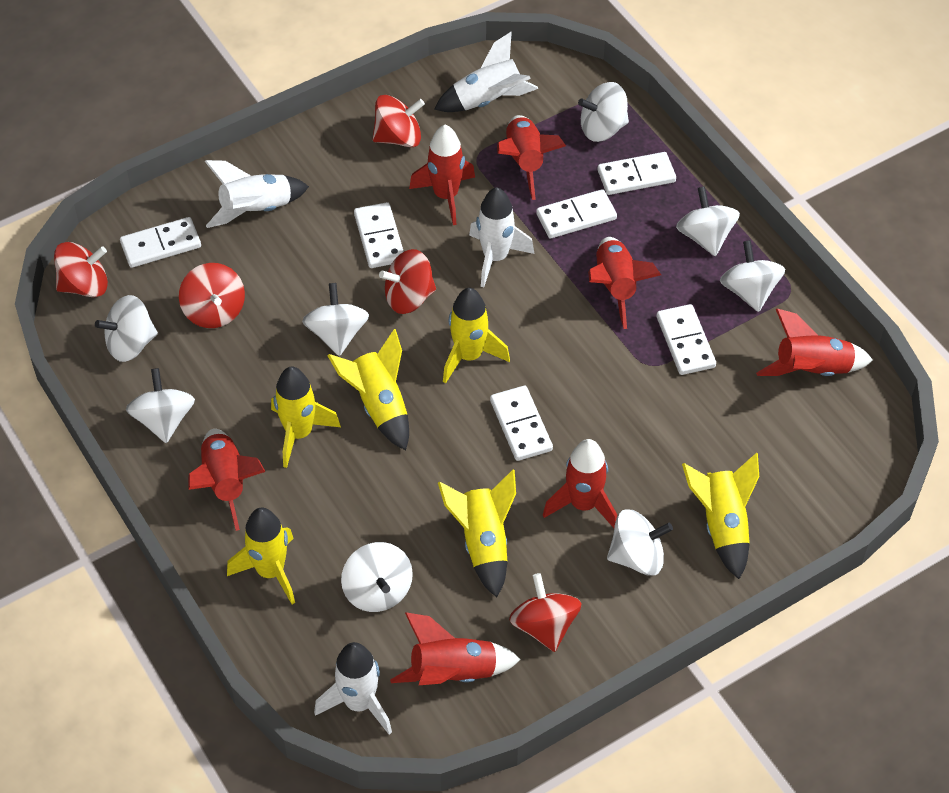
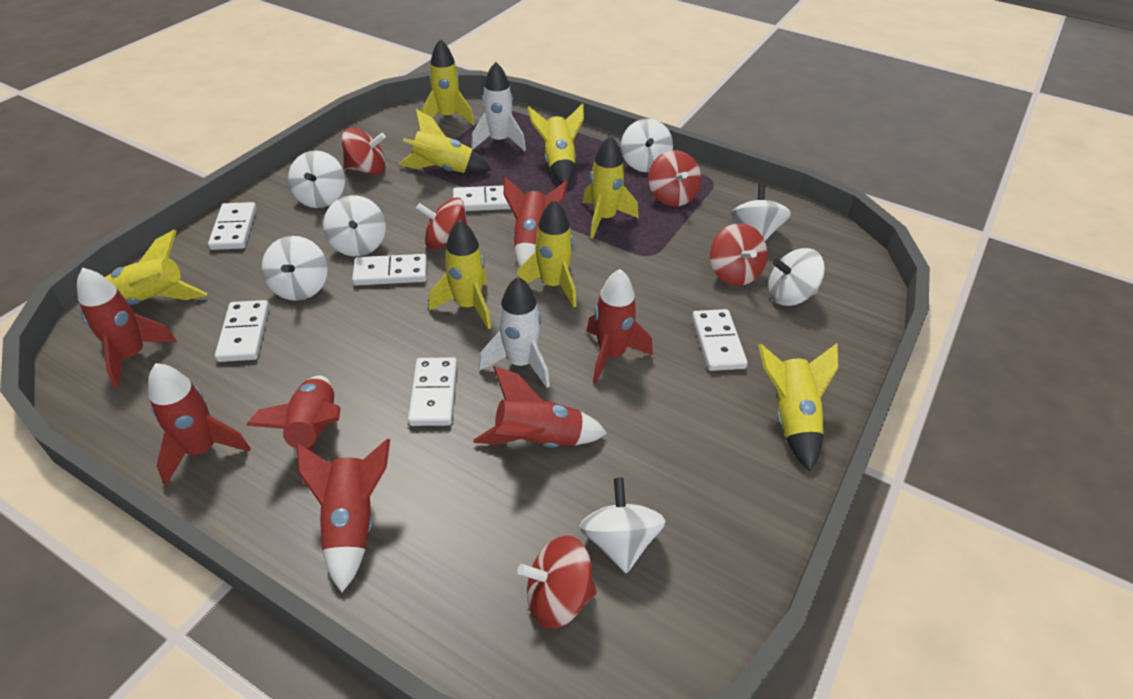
white rocket: 4 -> 2
white spinning top: 8 -> 7
yellow rocket: 6 -> 8

